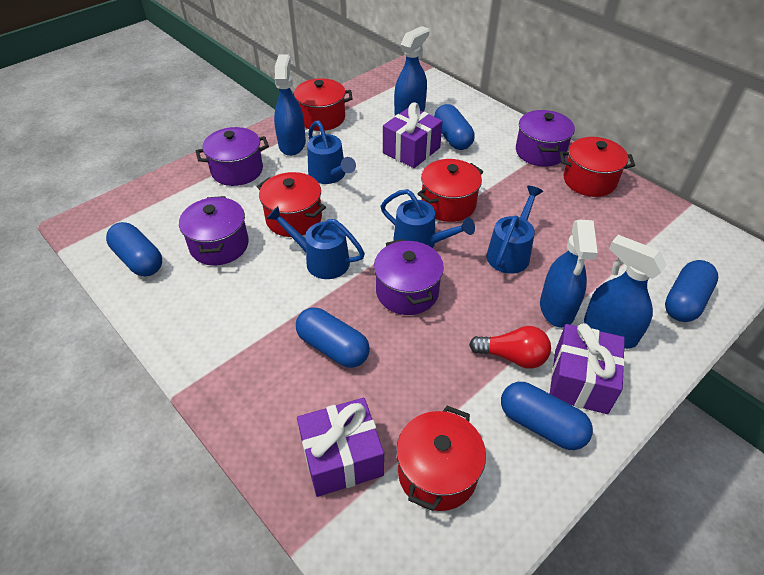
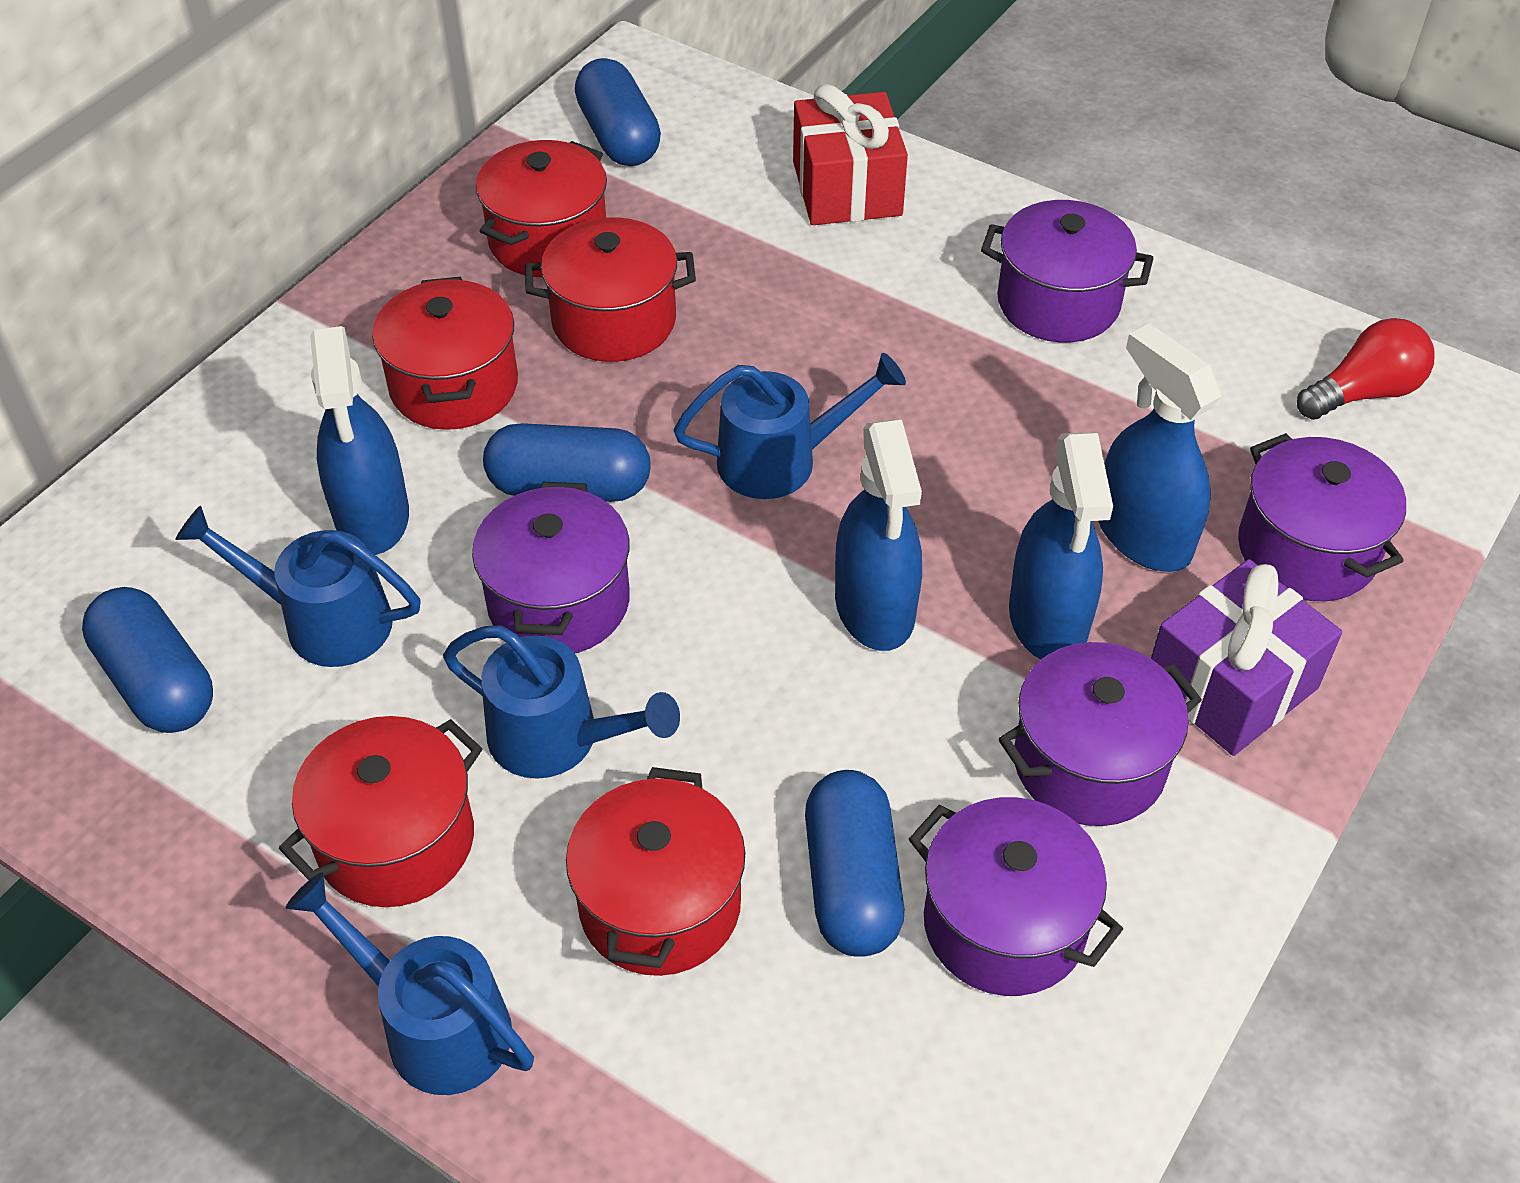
blue capsule: 5 -> 4
purple gift: 3 -> 1
purple pot: 4 -> 5
red gift: 0 -> 1

